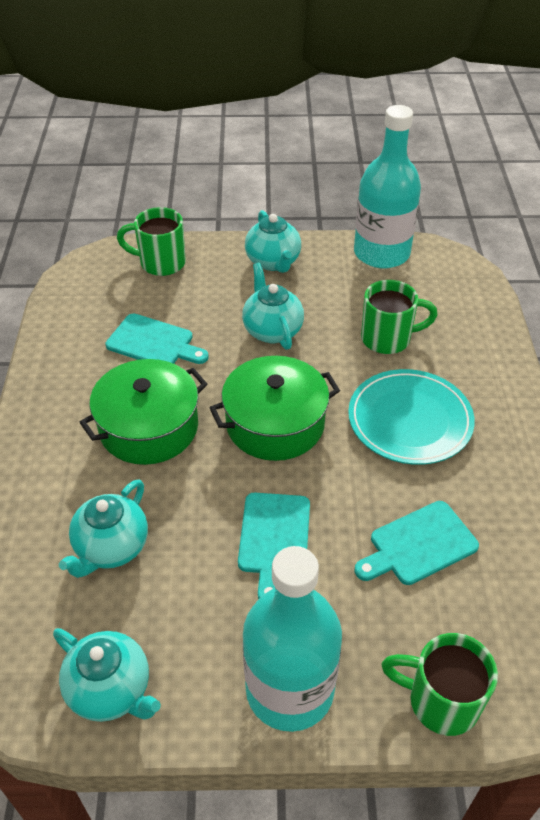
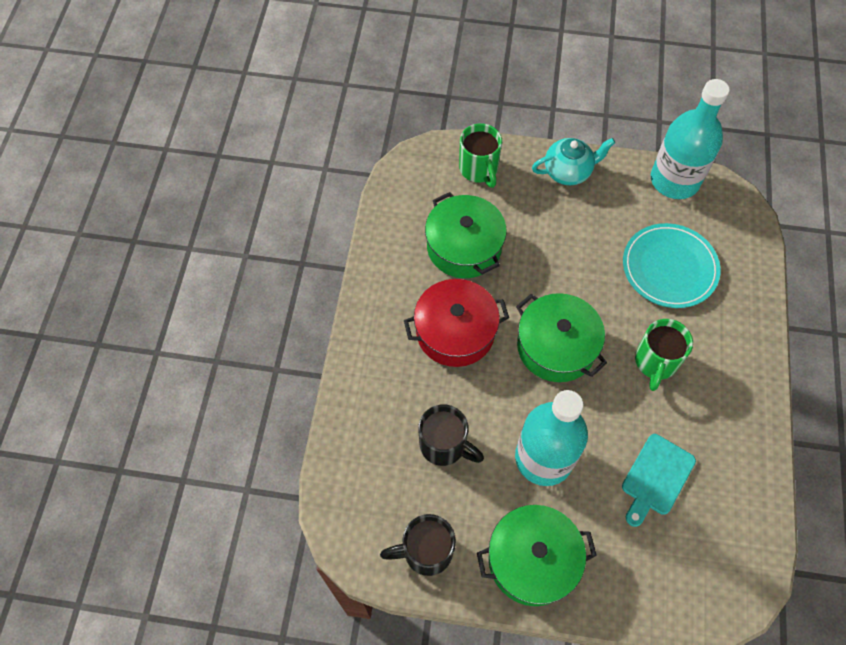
black mug: 0 -> 2
green mug: 3 -> 2
green pot: 2 -> 3
red pot: 0 -> 1
turquoise cutting board: 3 -> 1
turquoise teapot: 4 -> 1

